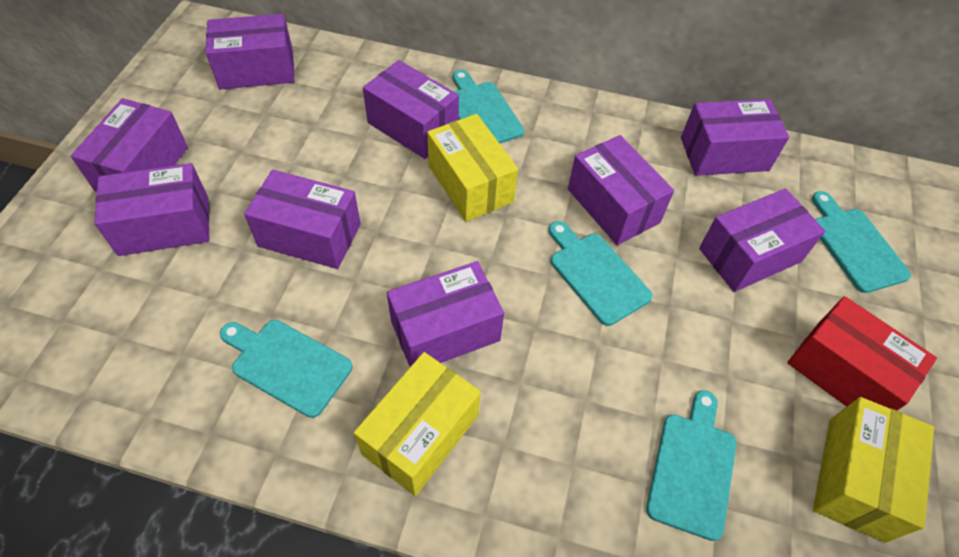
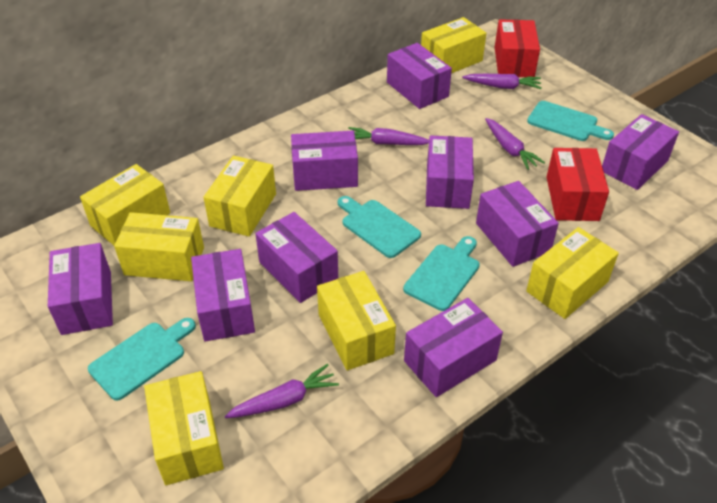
purple carrot: 0 -> 4
red box: 1 -> 2
turquoise cutting board: 5 -> 4
yellow box: 3 -> 7

